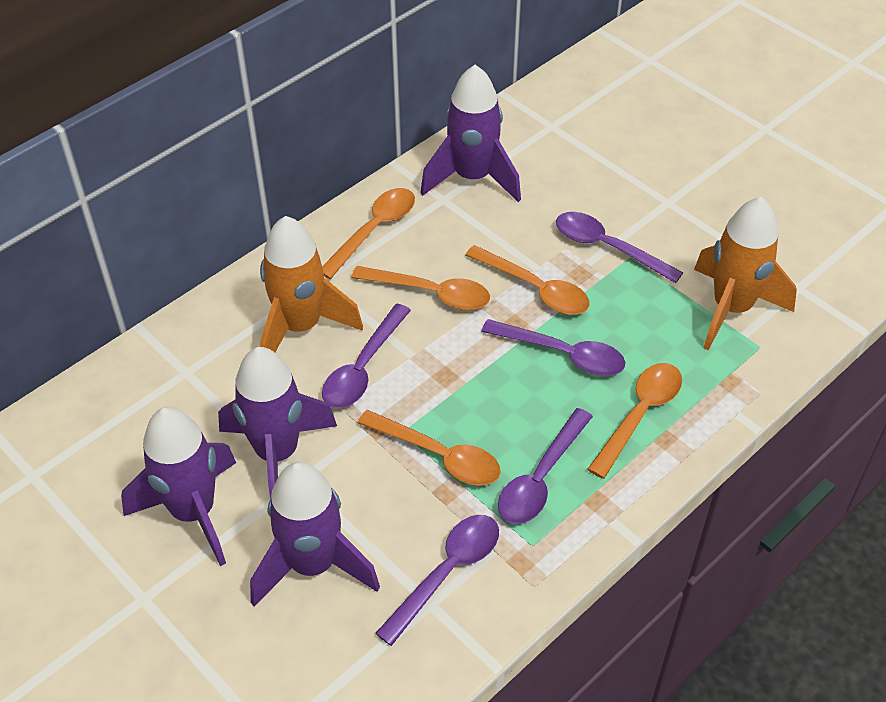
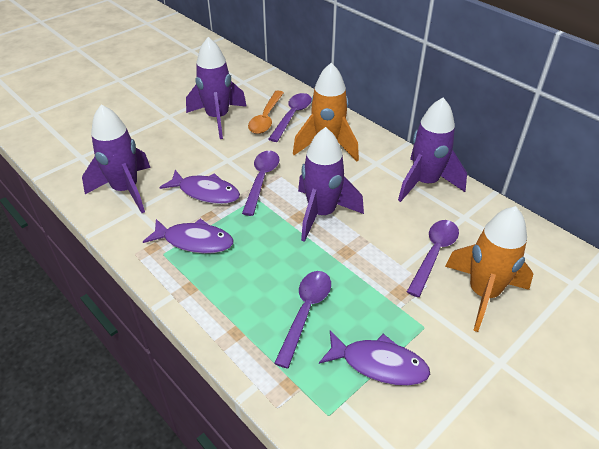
orange spoon: 5 -> 1
purple fish: 0 -> 3
purple spoon: 5 -> 4

